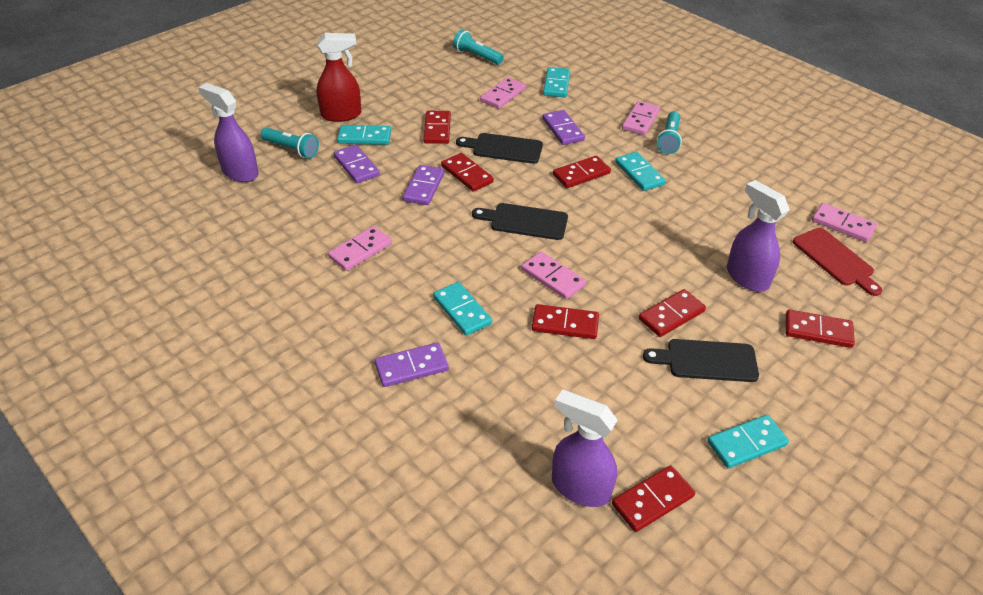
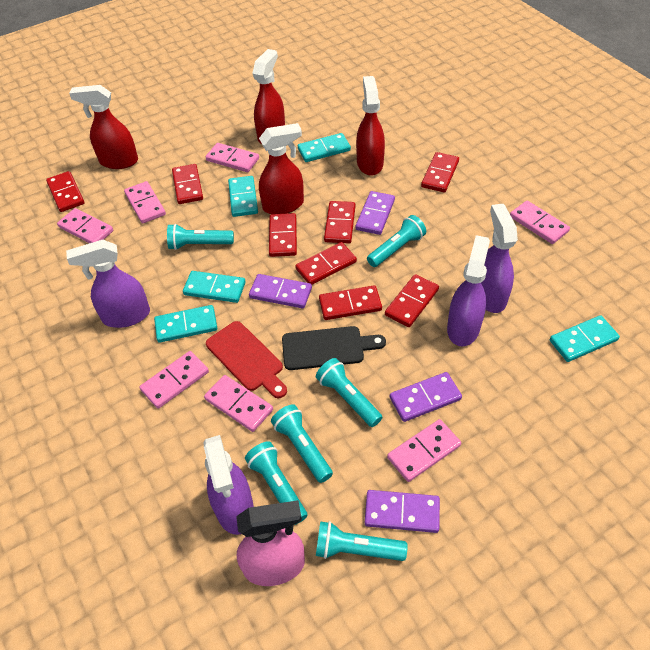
black cutting board: 3 -> 1
pink domino: 5 -> 7
pink spray bottle: 0 -> 1
purple spray bottle: 3 -> 4
red domino: 7 -> 8
red spray bottle: 1 -> 4
turquoise flashlight: 3 -> 6

